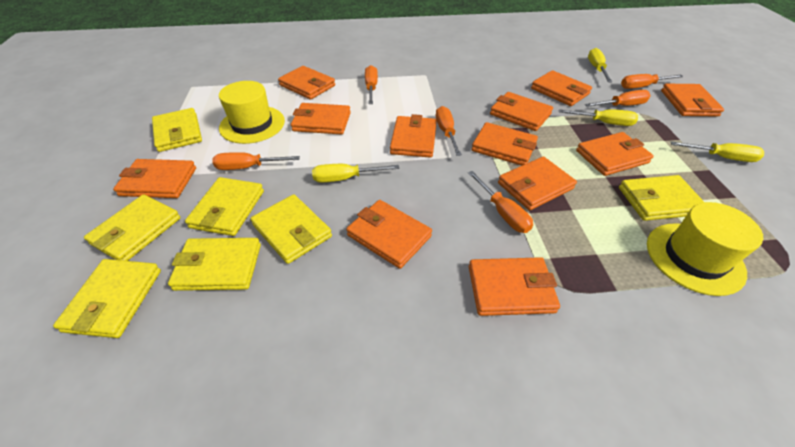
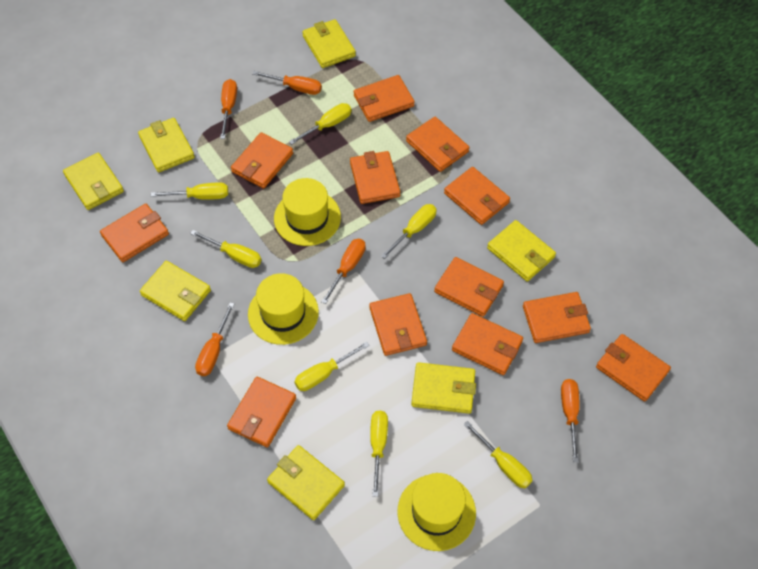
orange screwdriver: 6 -> 5
yellow hat: 2 -> 3
yellow screwdriver: 4 -> 7

